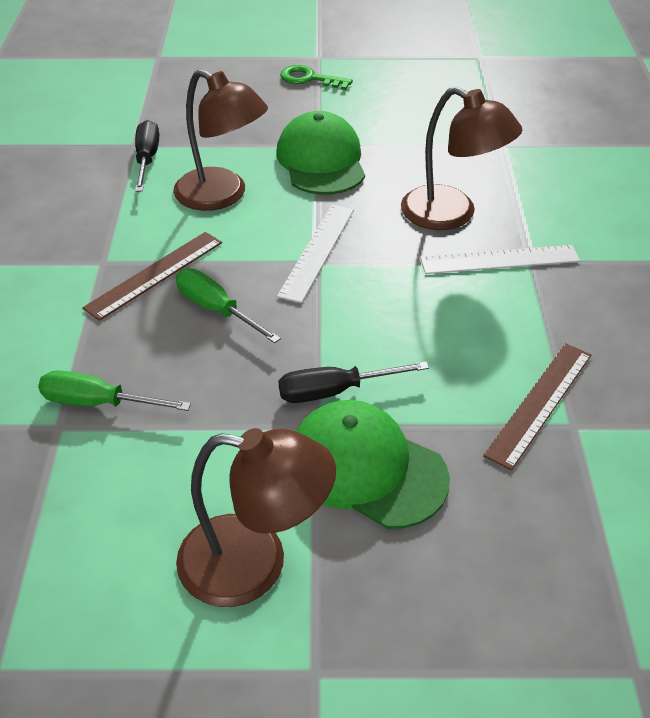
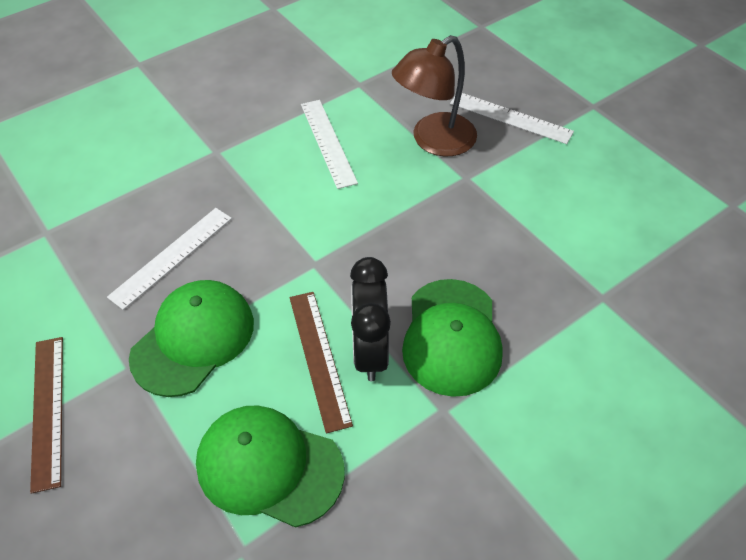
black clock: 0 -> 1
black screwdriver: 2 -> 0
brown lamp: 3 -> 1
green cap: 2 -> 3
green key: 1 -> 0
green screwdriver: 2 -> 0
white ruler: 2 -> 3

